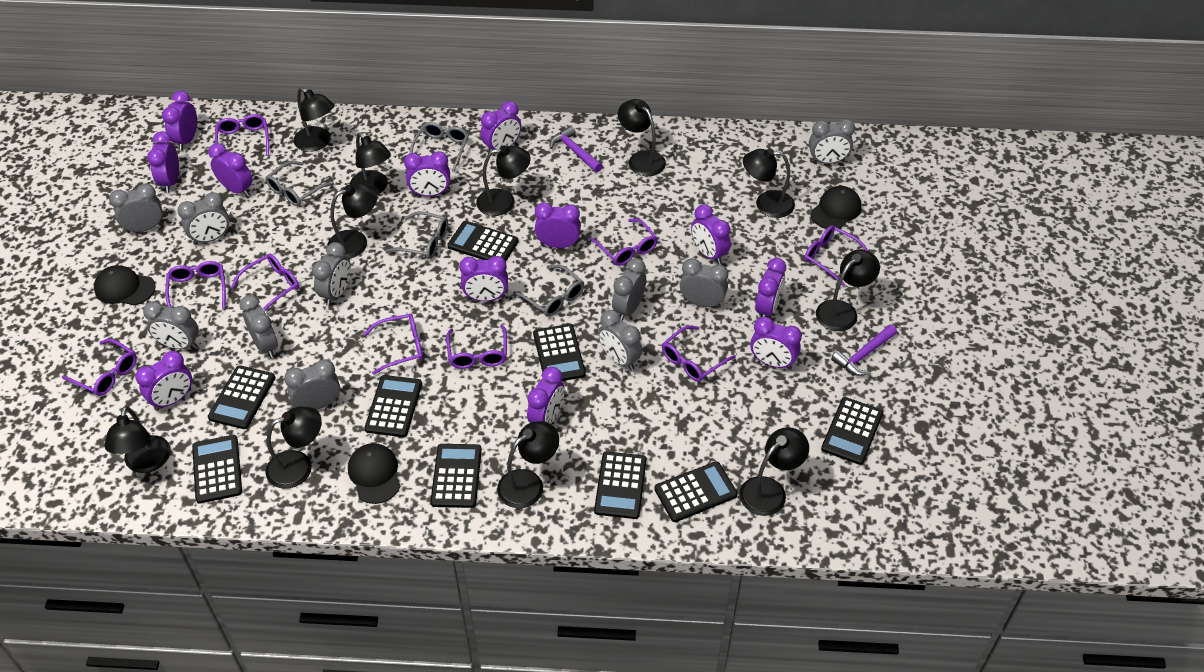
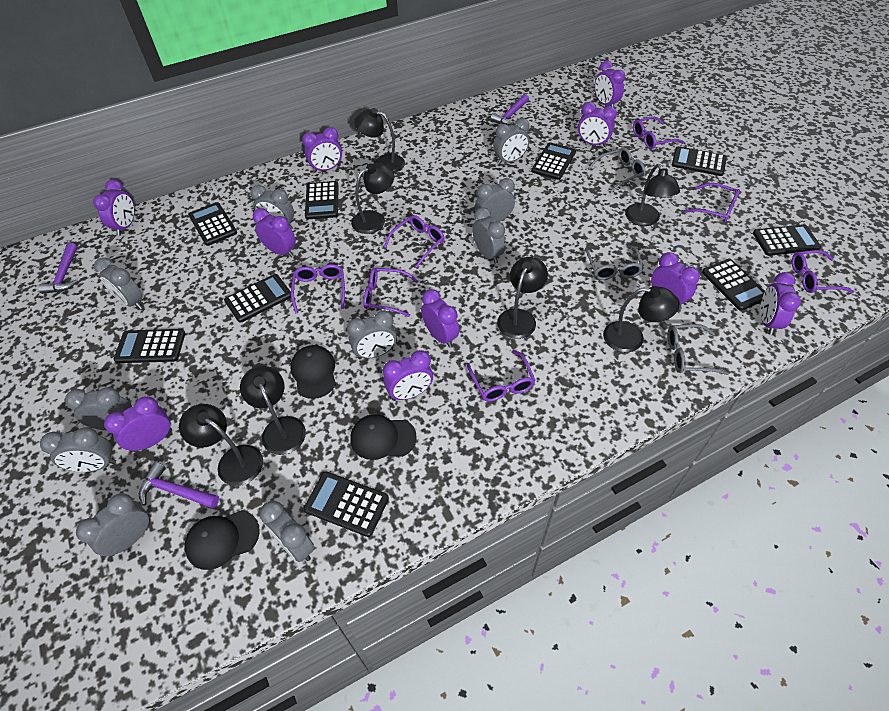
black lamp: 11 -> 7
grey glasses: 4 -> 3
purple clock: 12 -> 10
purple glasses: 9 -> 7
purple hammer: 2 -> 3

